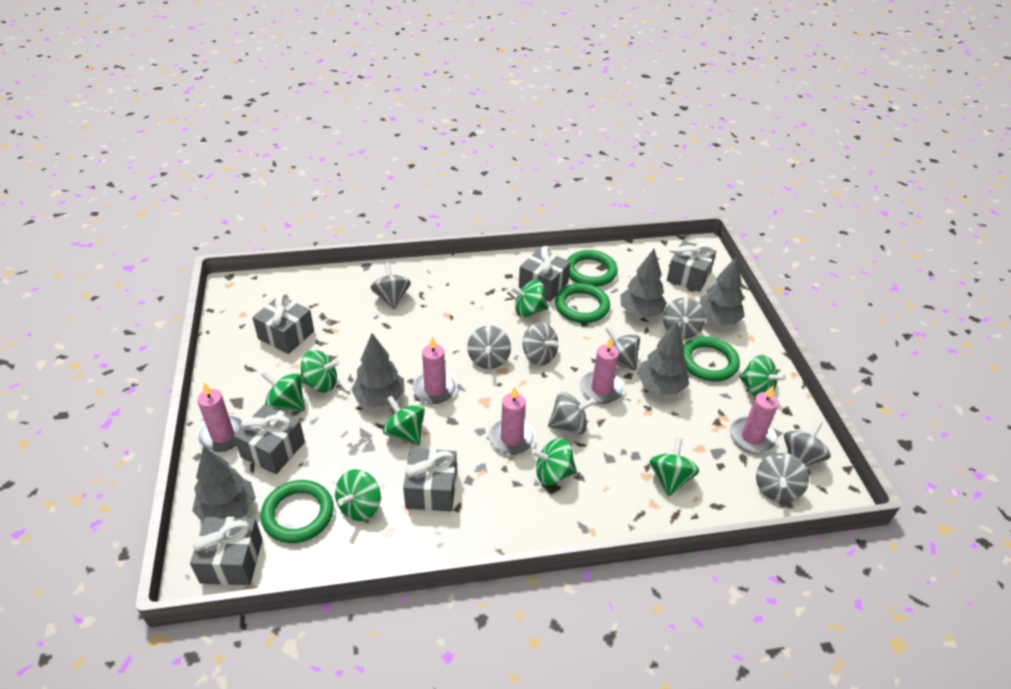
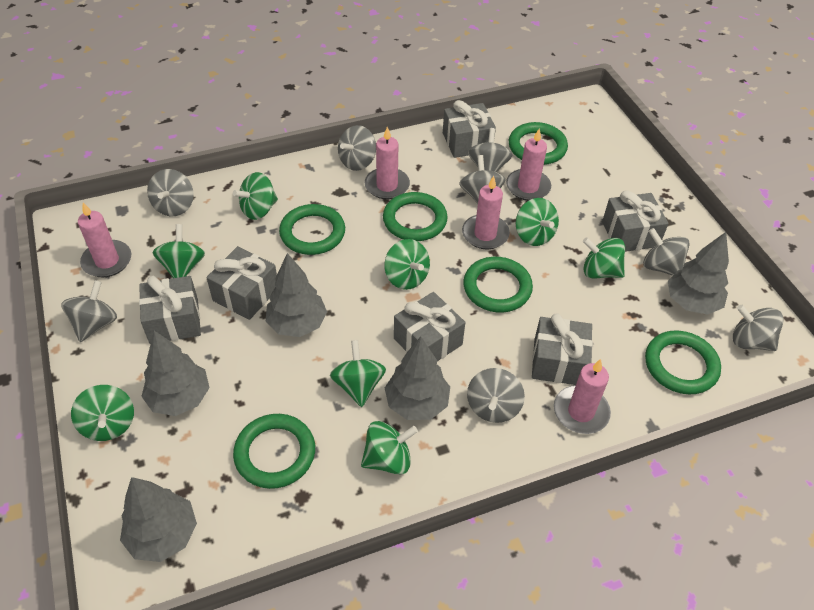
green ring: 4 -> 6

